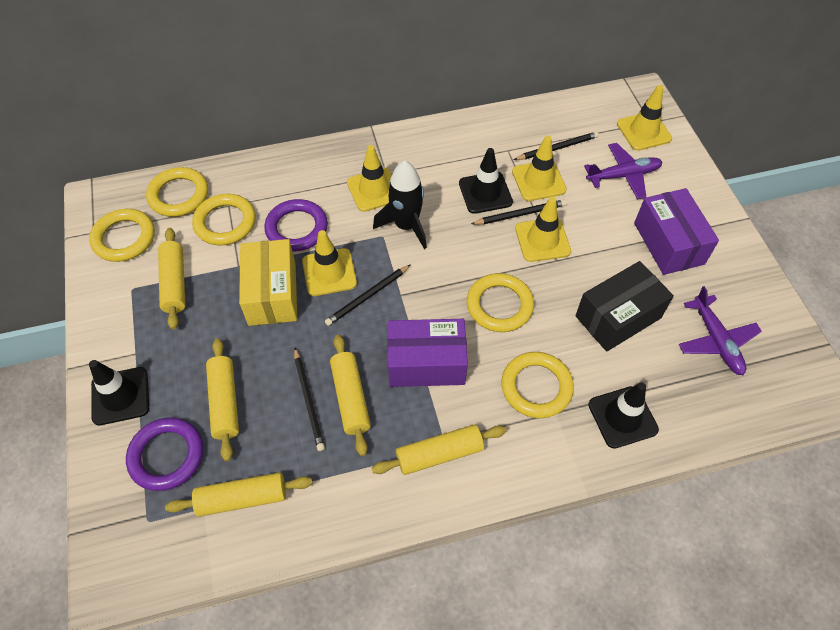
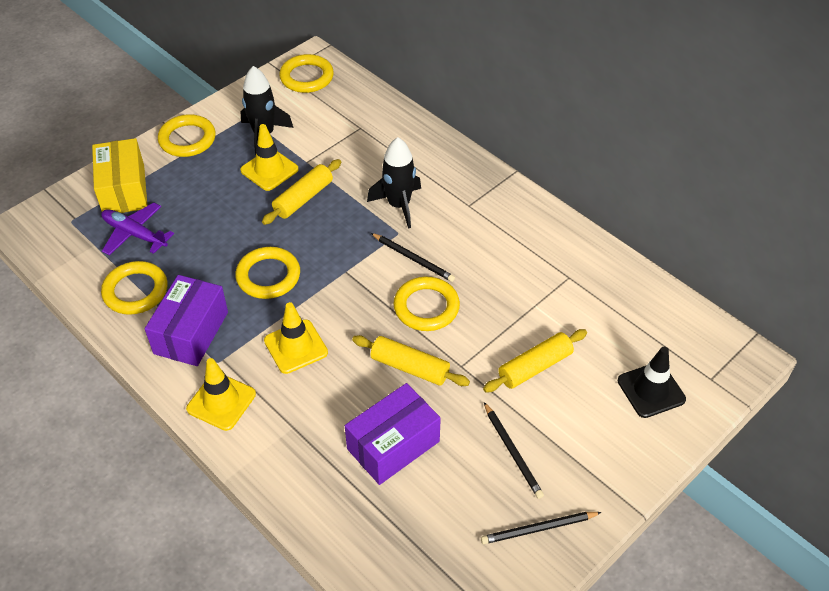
black box: 1 -> 0
black pencil: 4 -> 3
black rocket: 1 -> 2
black traffic cone: 3 -> 1
purple plane: 2 -> 1
purple ring: 2 -> 0
yellow rolling pin: 5 -> 3
yellow traffic cone: 5 -> 3

